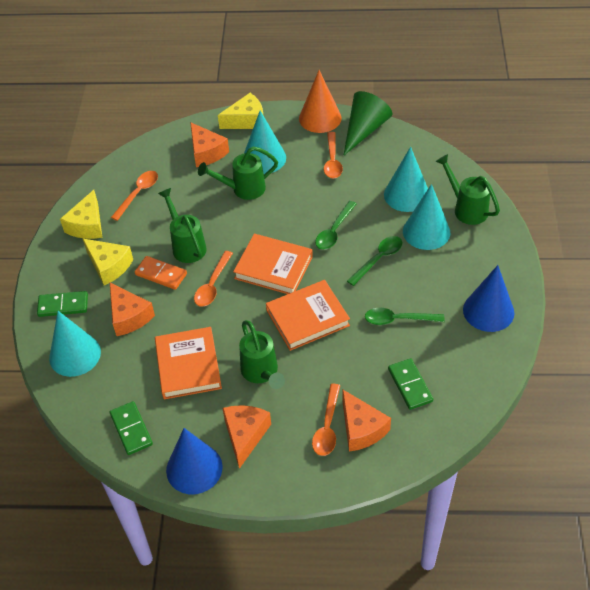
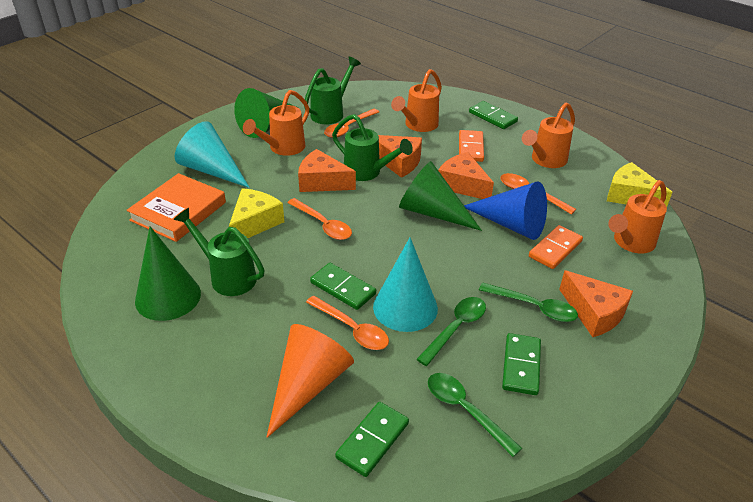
blue cone: 2 -> 1
green cone: 1 -> 3
green domino: 3 -> 4
green watering can: 4 -> 3
orange book: 3 -> 1
orange domino: 1 -> 2
orange watering can: 0 -> 4
turquoise cone: 4 -> 2
yellow cheese: 3 -> 2

